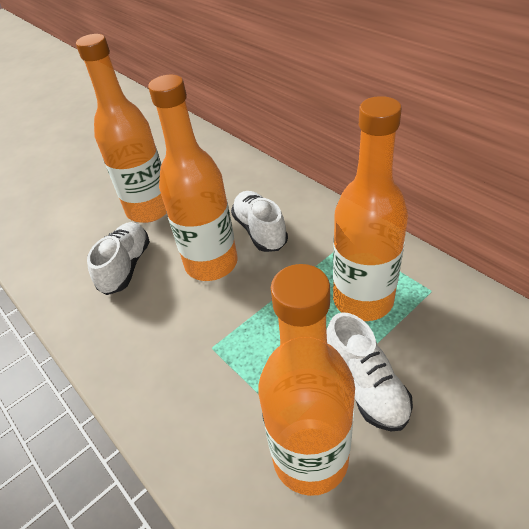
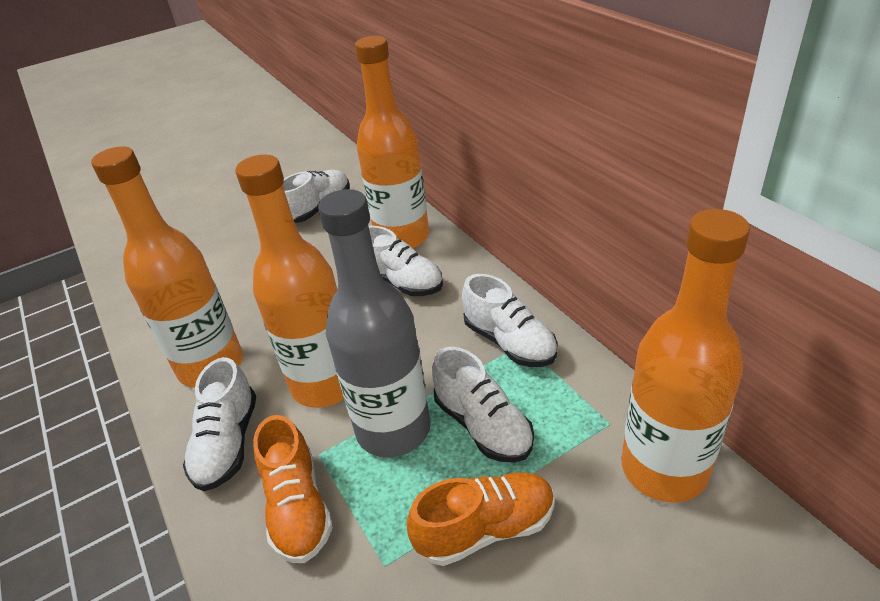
grey bottle: 0 -> 1
orange shoe: 0 -> 2
white shoe: 3 -> 5

